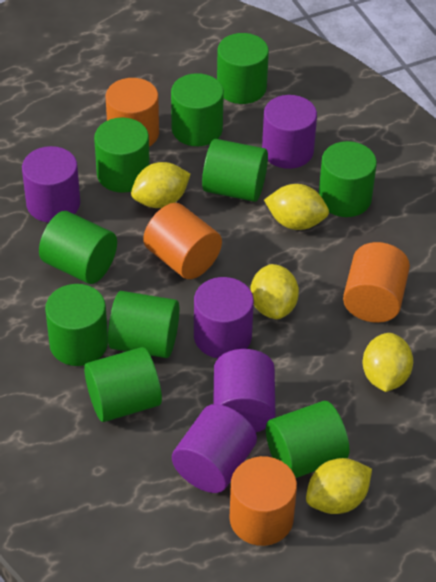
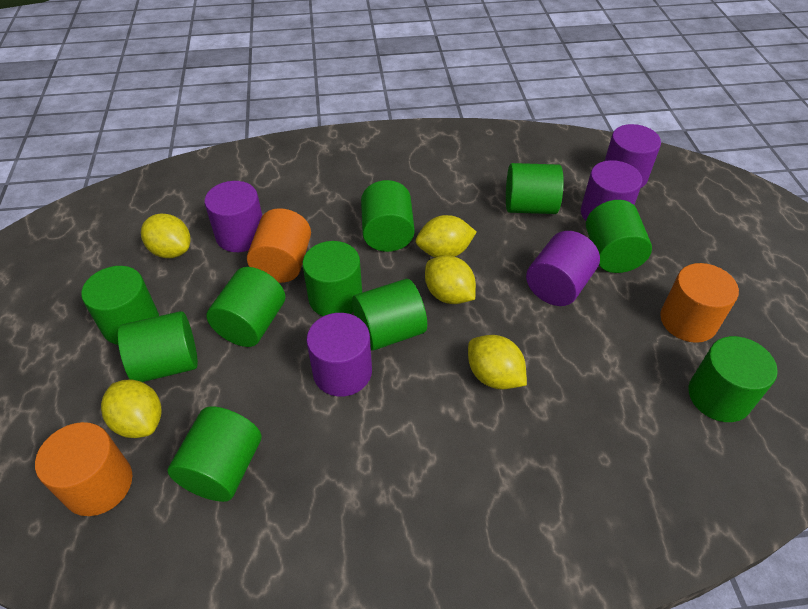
orange cylinder: 4 -> 3

